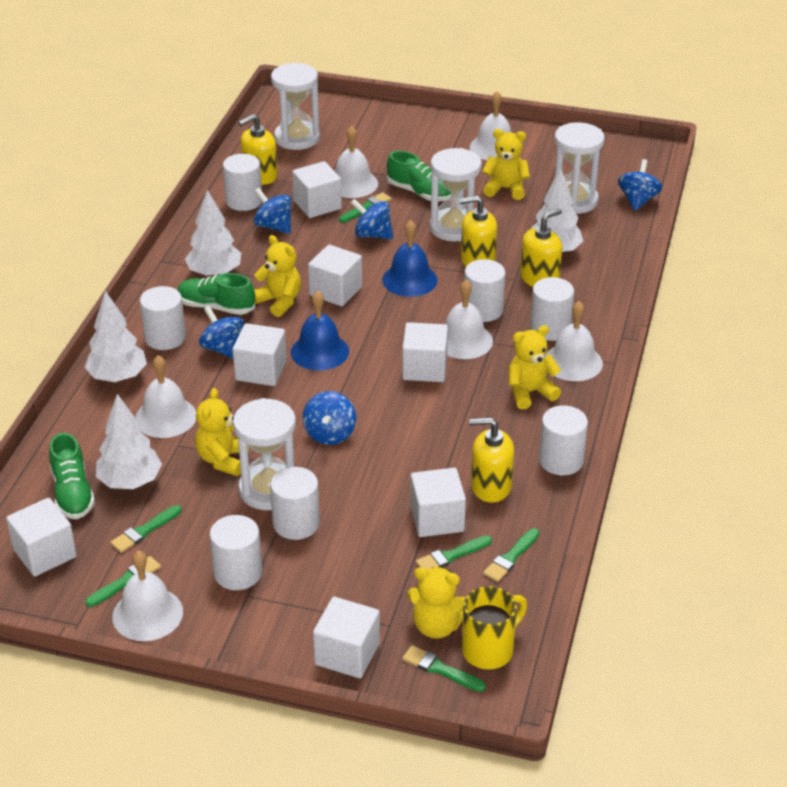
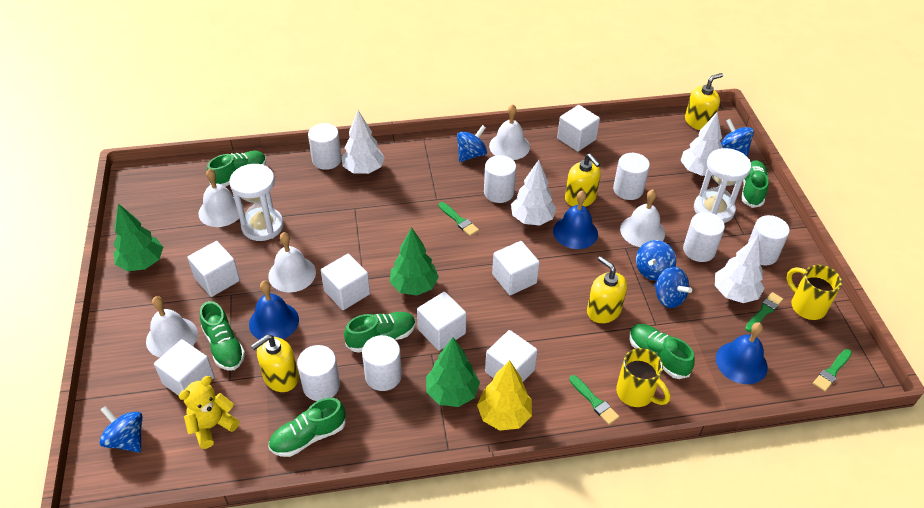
blue bell: 2 -> 3
green brush: 6 -> 4
green shoe: 3 -> 6
green tree: 0 -> 3
white bell: 6 -> 5
white hourglass: 4 -> 2
yellow mug: 1 -> 2
yellow teddy bear: 5 -> 1
yellow tree: 0 -> 1

